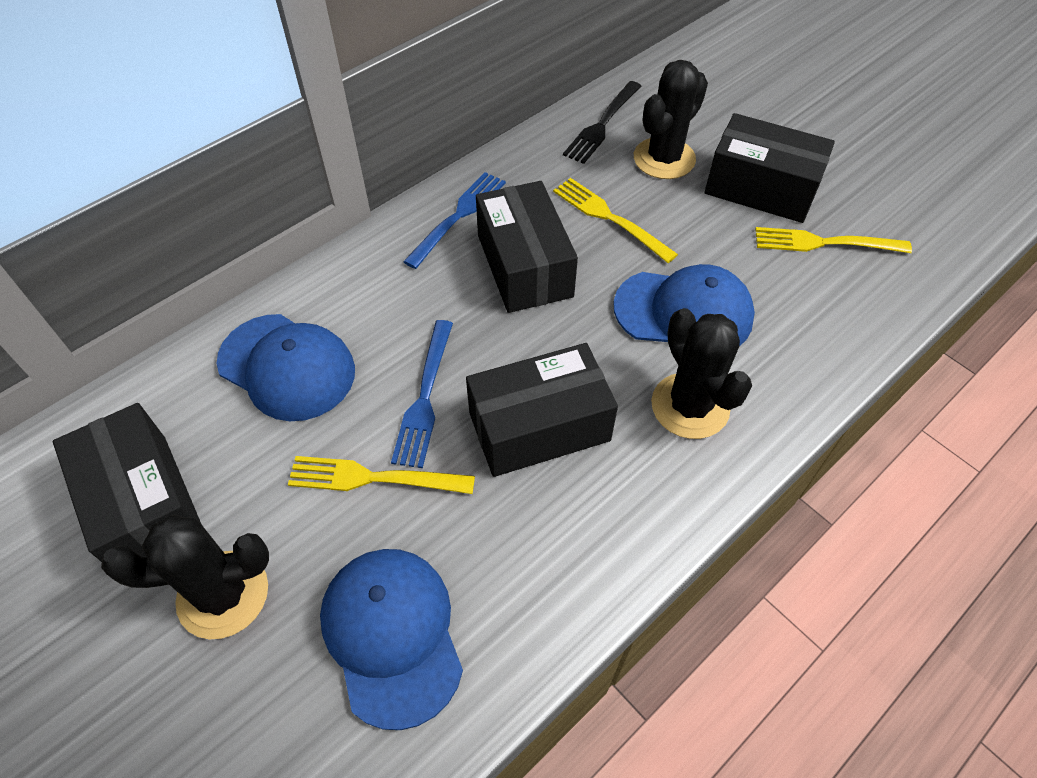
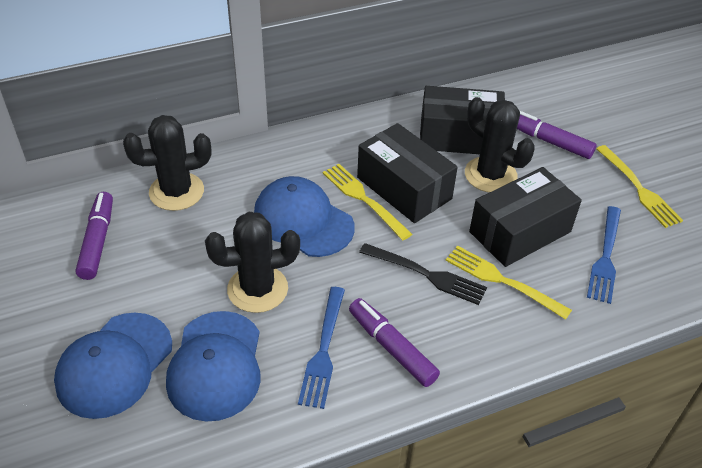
black box: 4 -> 3
purple marker: 0 -> 3

